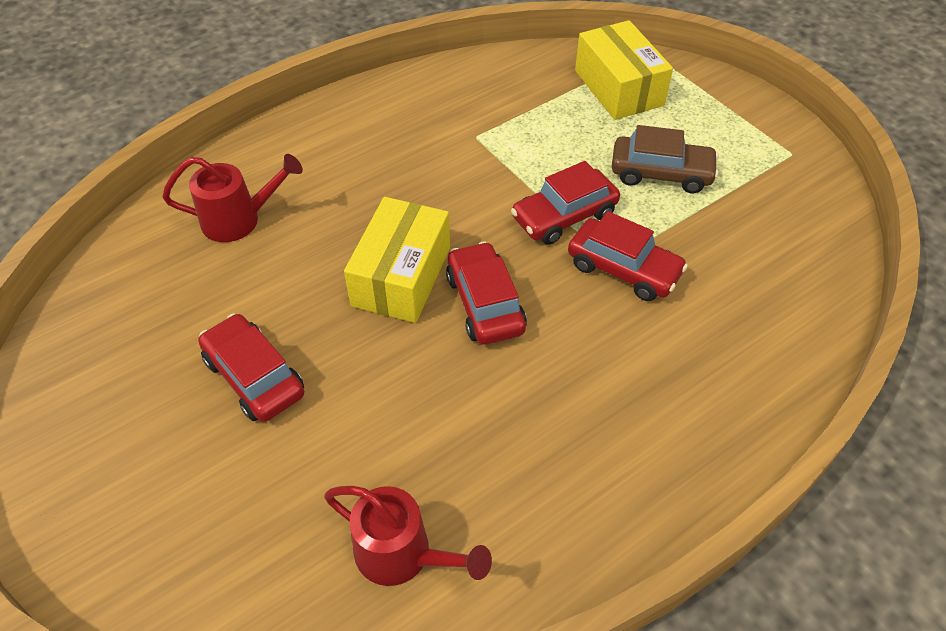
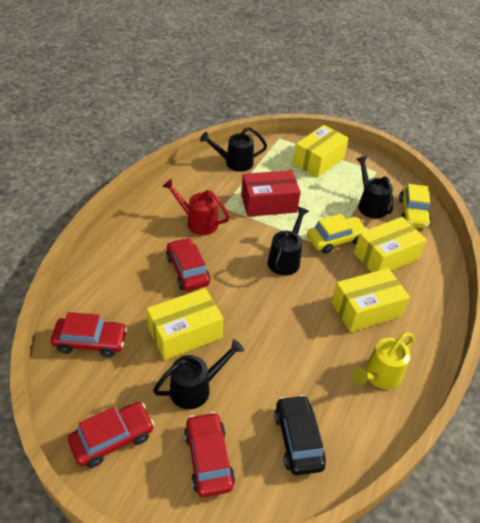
black car: 0 -> 1
black watering can: 0 -> 4
brown car: 1 -> 0
red box: 0 -> 1
red watering can: 2 -> 1
yellow box: 2 -> 4
yellow car: 0 -> 2
yellow watering can: 0 -> 1

